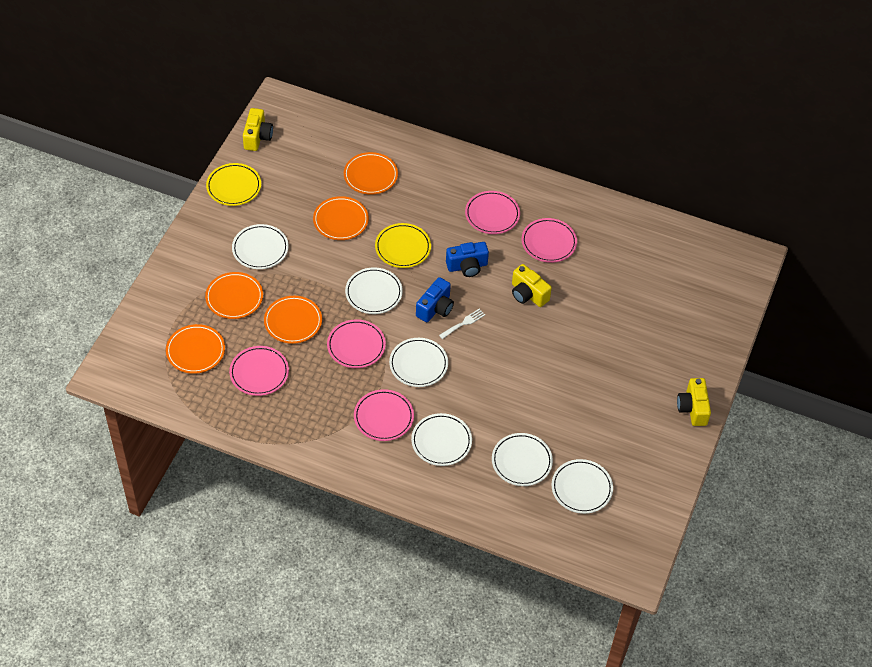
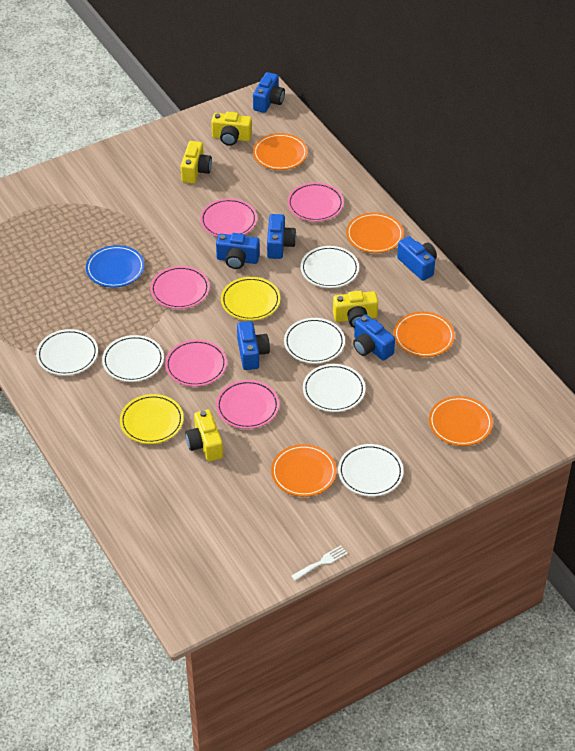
blue camera: 2 -> 6
blue plate: 0 -> 1
yellow camera: 3 -> 4

